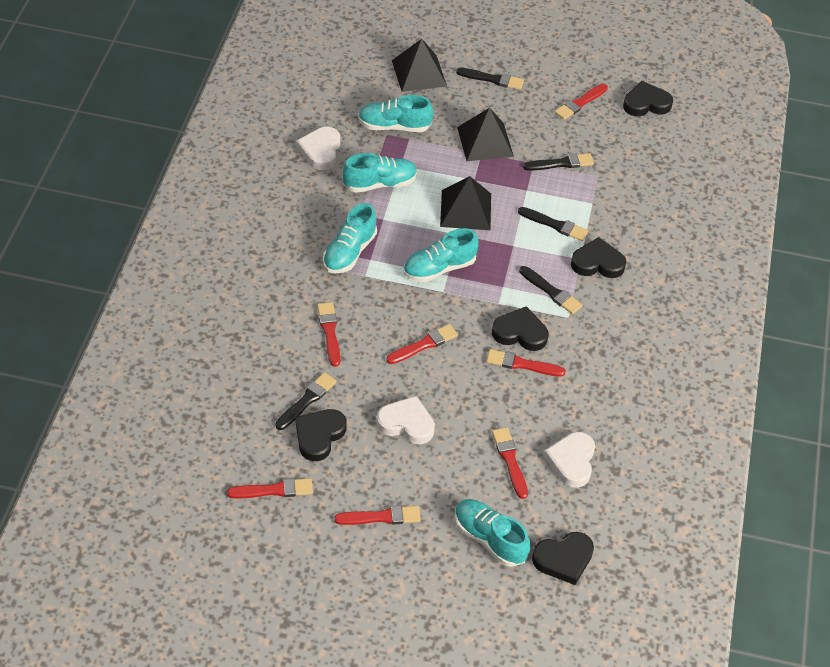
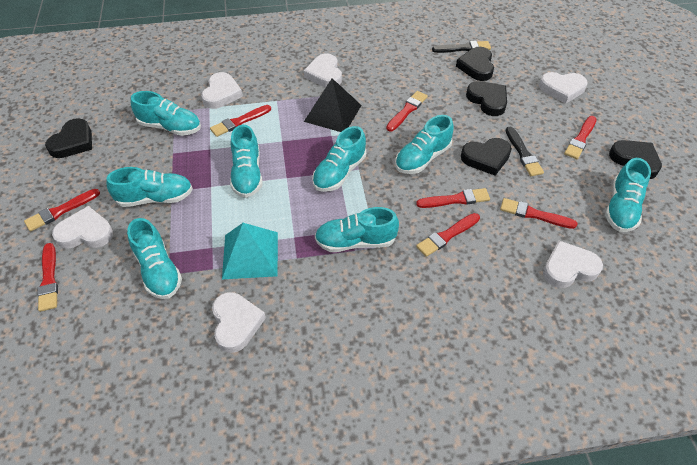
black brush: 5 -> 2
black pyramid: 3 -> 1
red brush: 7 -> 8
turquoise pyramid: 0 -> 1
turquoise shoe: 5 -> 8
white heart: 3 -> 6

